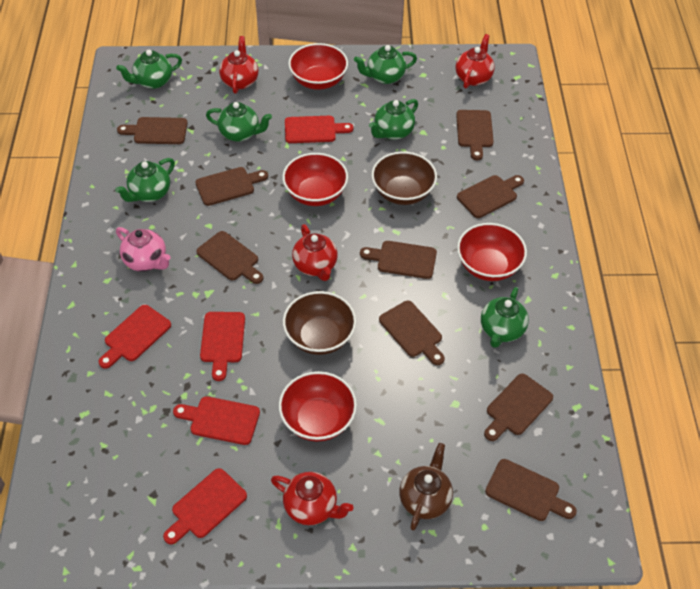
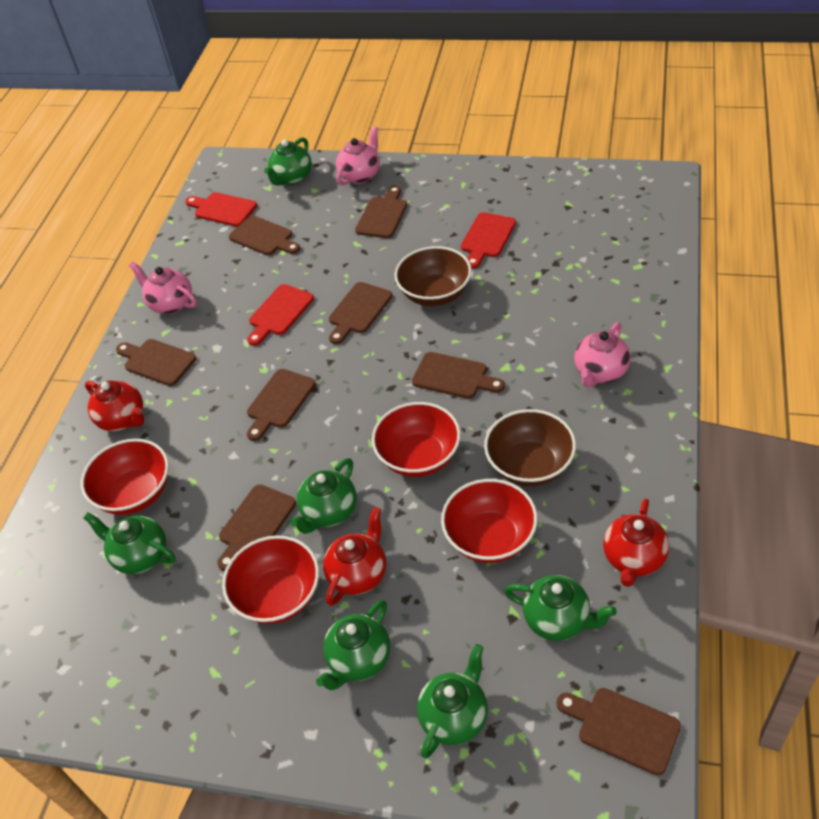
brown cutting board: 9 -> 8
brown teapot: 1 -> 0
pink teapot: 1 -> 3
red cutting board: 5 -> 3
red teapot: 4 -> 3

